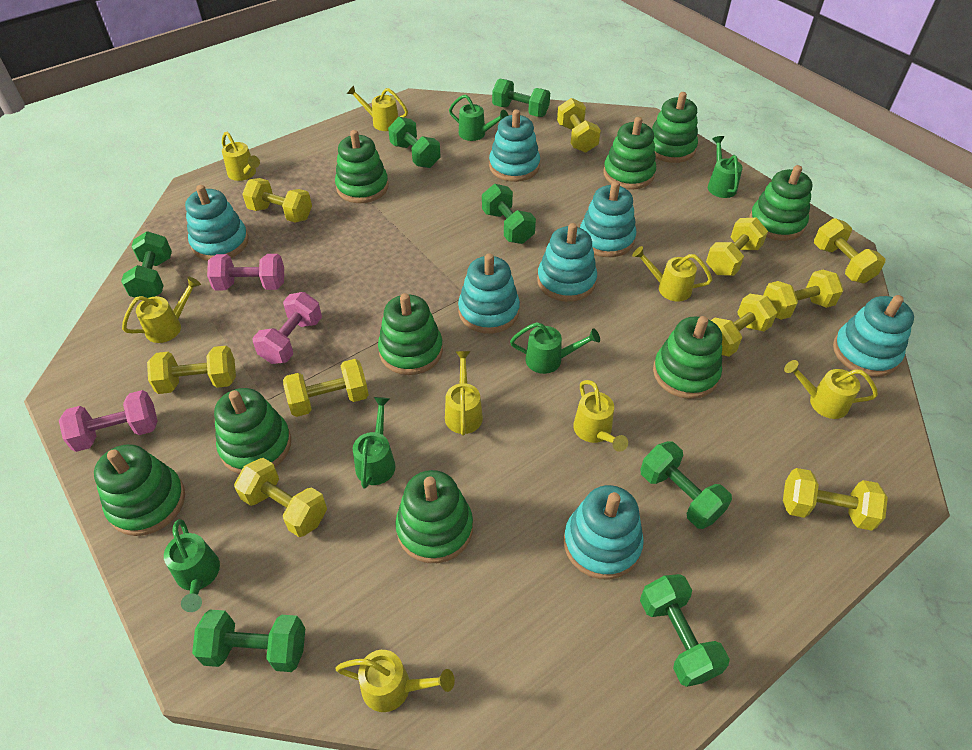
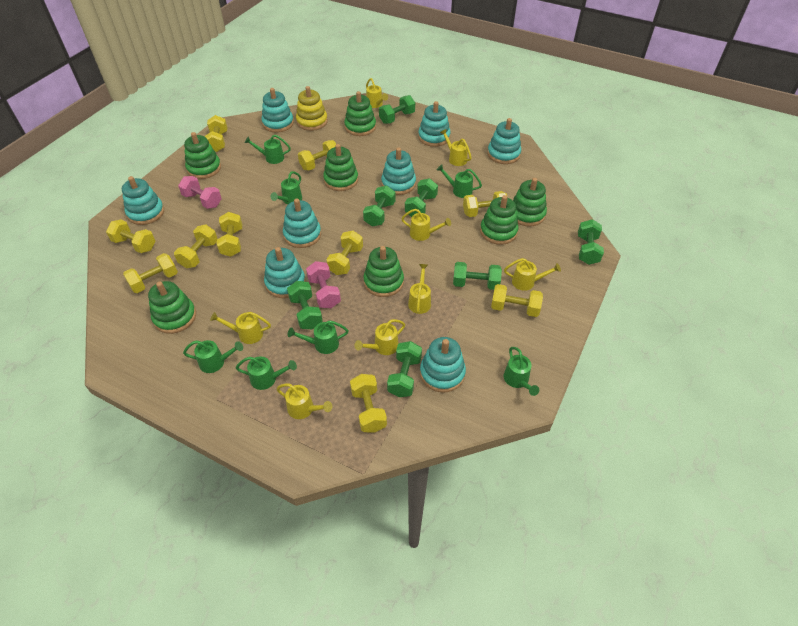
green stacking toy: 9 -> 7
green watering can: 5 -> 7
pink dumbbell: 3 -> 2
turquoise stacking toy: 7 -> 8
yellow stacking toy: 0 -> 1

